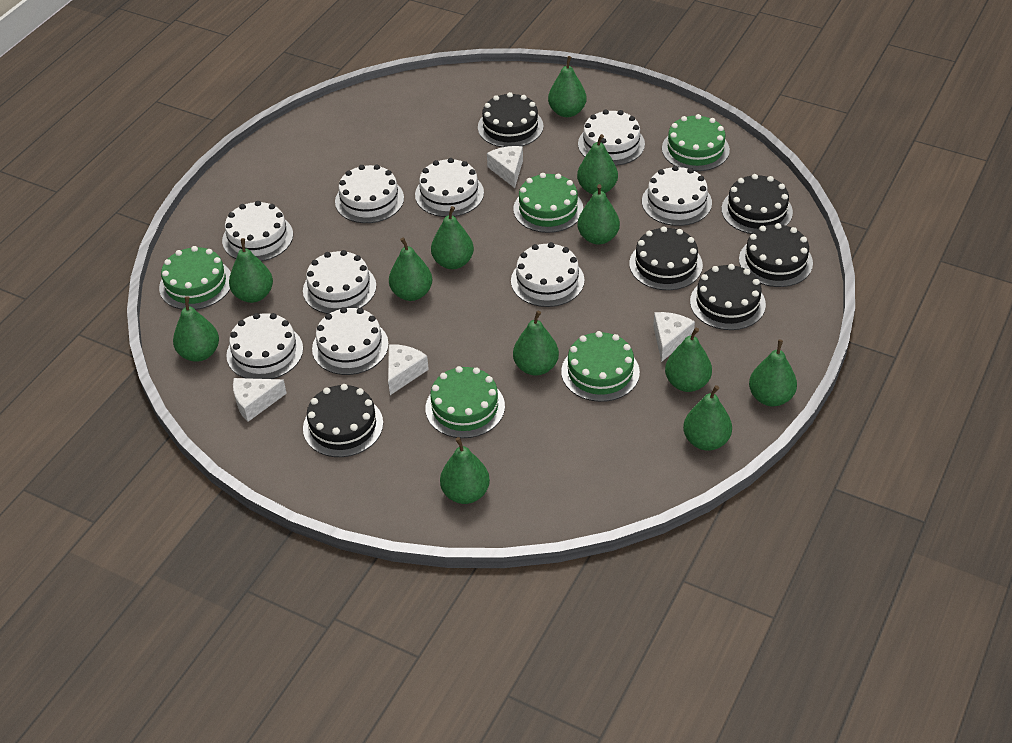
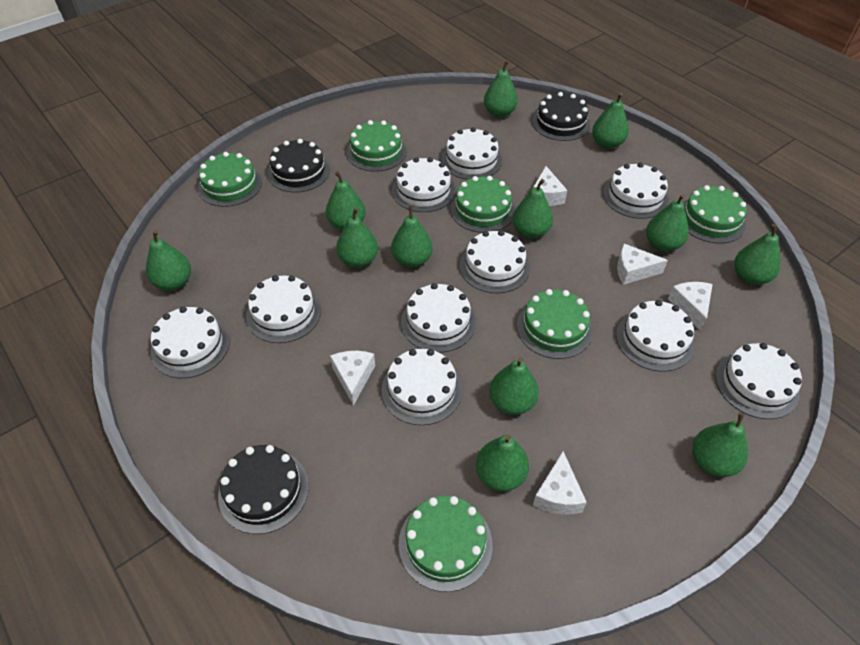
black cake: 6 -> 3
green cake: 5 -> 6
white cake: 9 -> 10
white cheese: 4 -> 5

